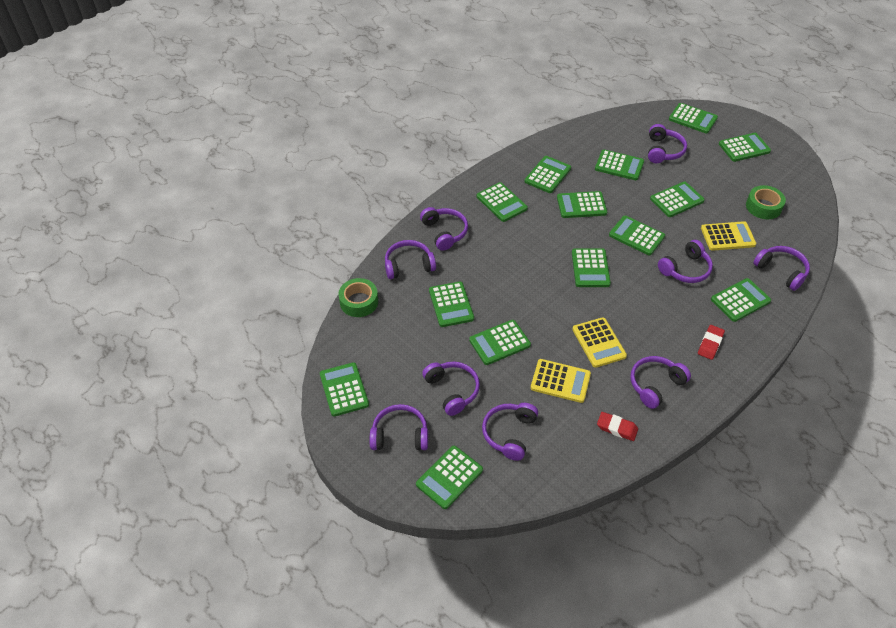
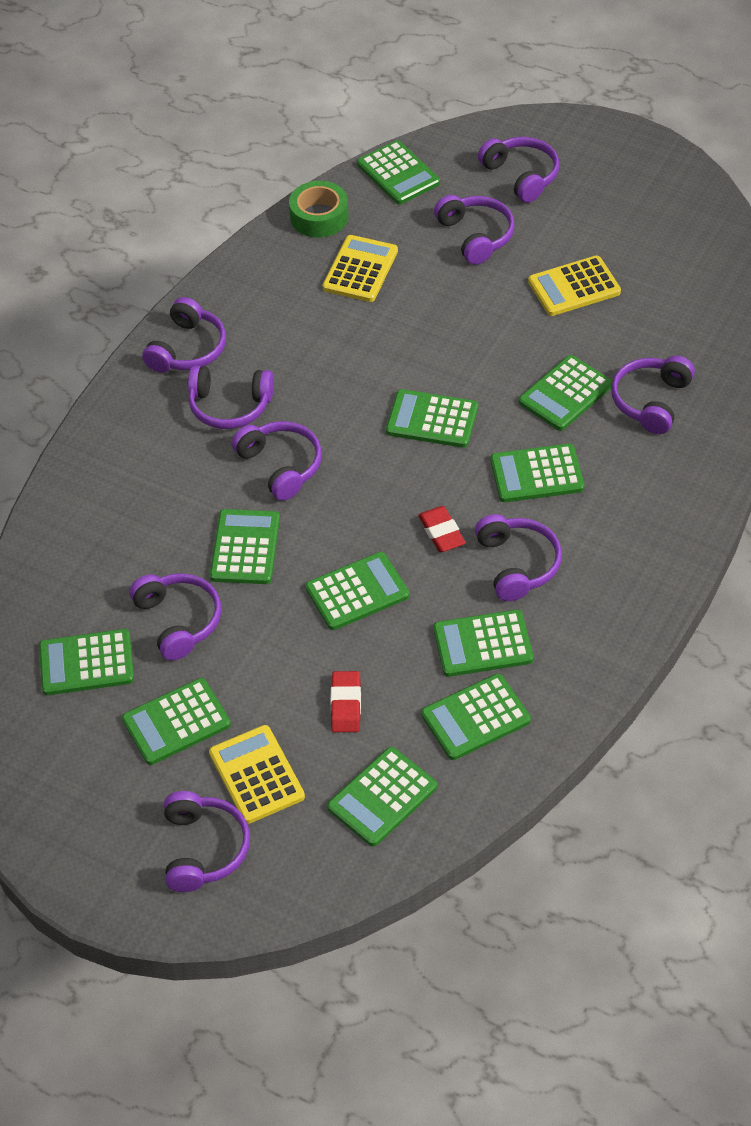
green calculator: 14 -> 11
green tape: 2 -> 1

